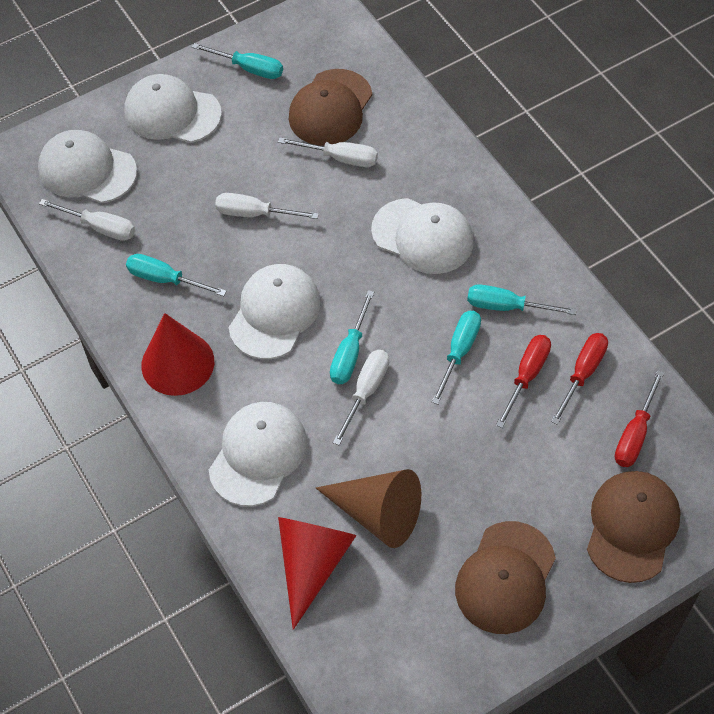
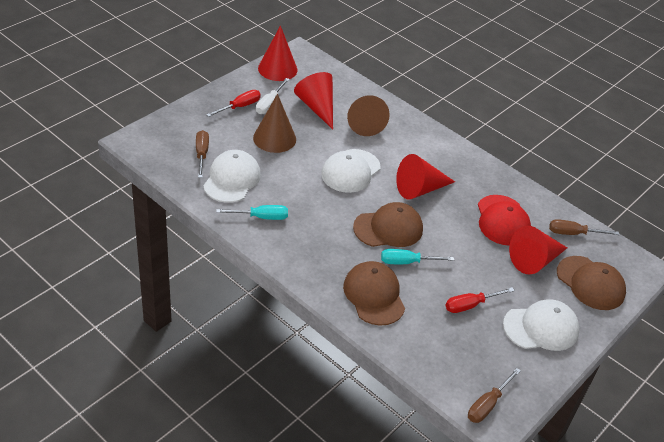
brown cone: 1 -> 2
brown screwdriver: 0 -> 3
red cap: 0 -> 1
red cone: 2 -> 4
red screwdriver: 3 -> 2
turquoise screwdriver: 5 -> 2
white cap: 5 -> 3
white screwdriver: 4 -> 1

